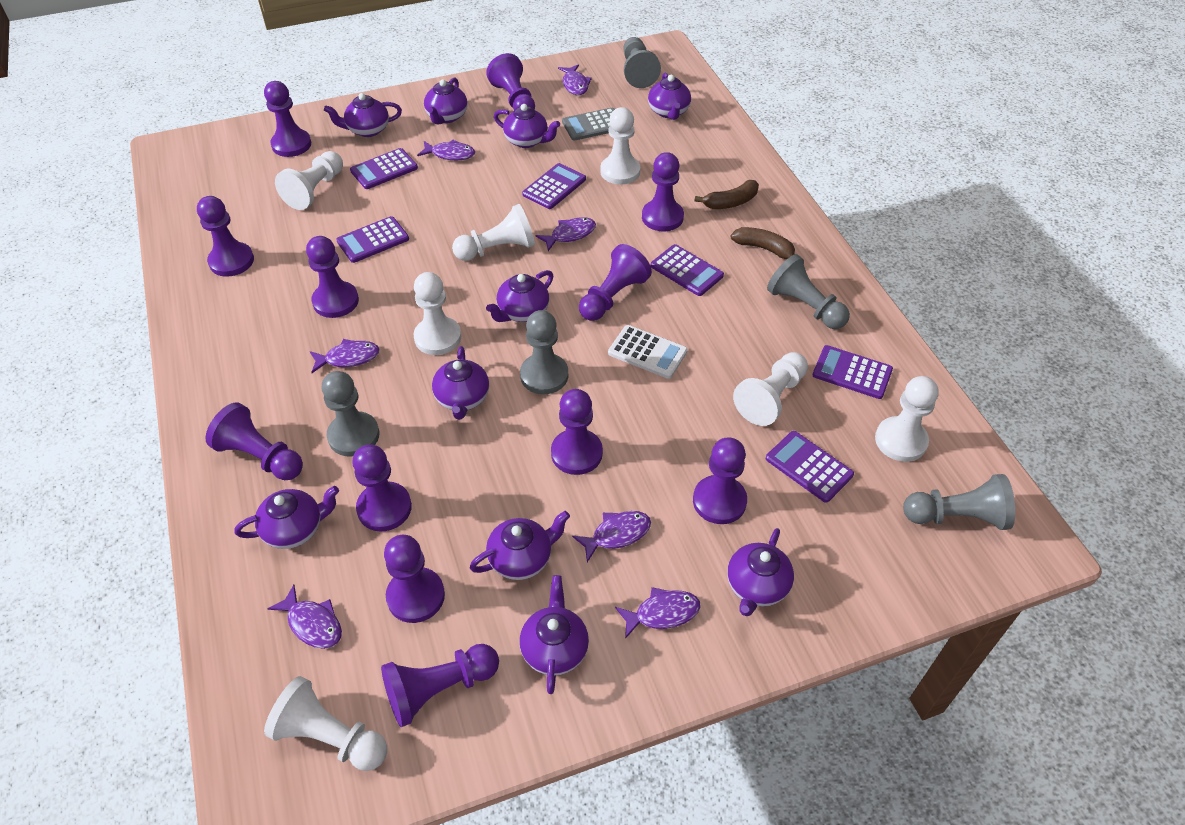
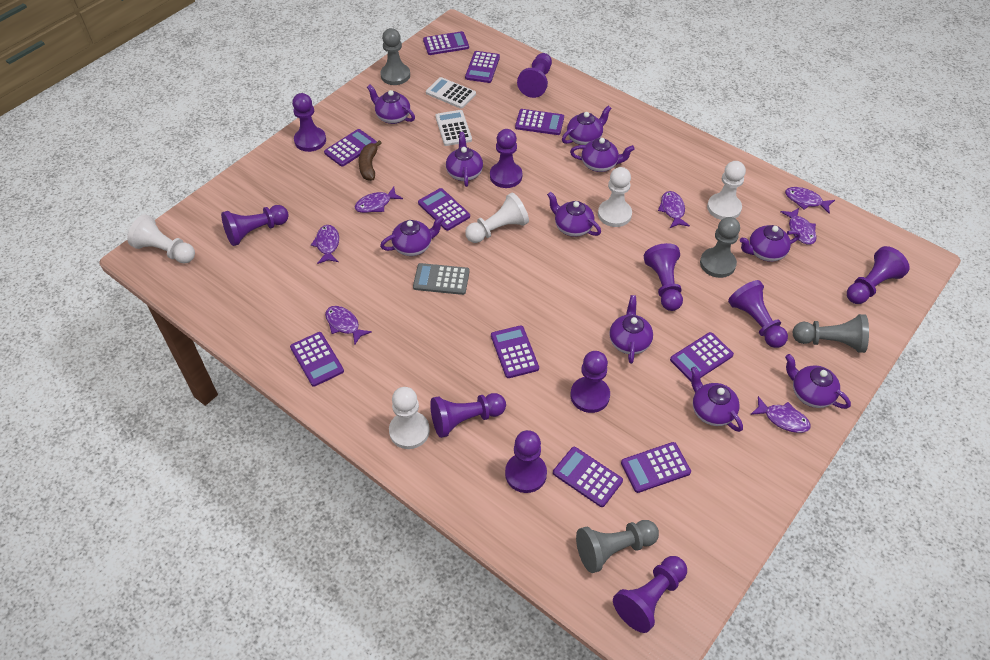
brown banana: 2 -> 1
grey pawn: 5 -> 4
purple calculator: 6 -> 10
purple pawn: 12 -> 11
white calculator: 1 -> 2
white pawn: 7 -> 5

